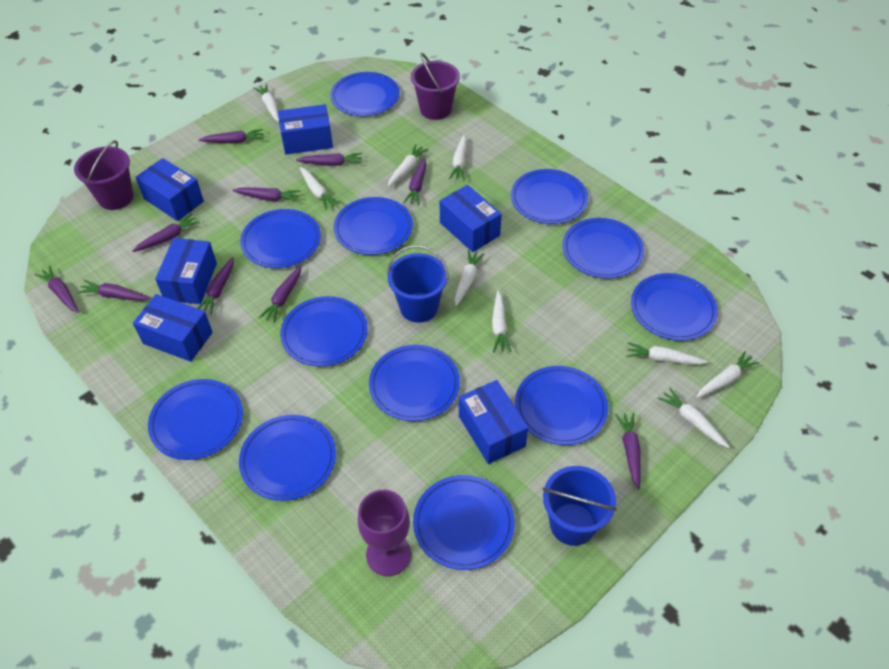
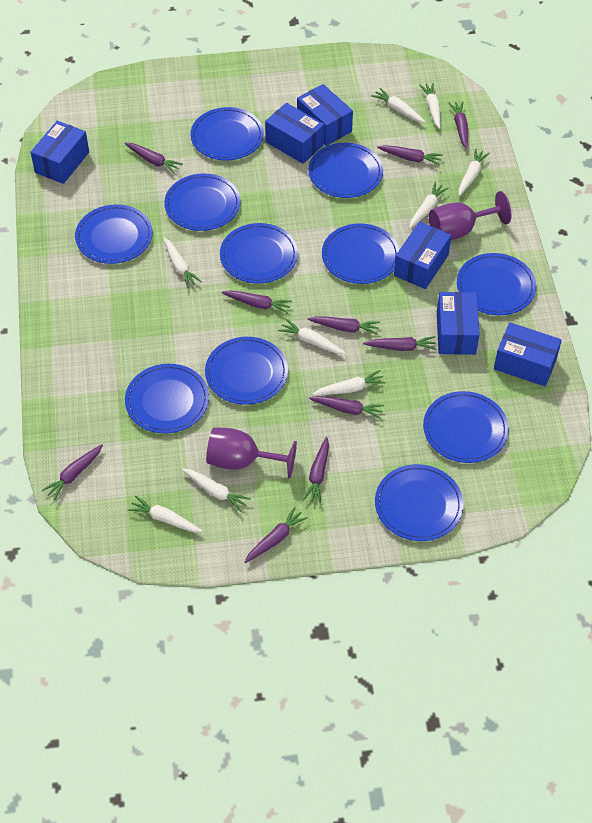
blue bucket: 2 -> 0
blue plate: 12 -> 11
purple bucket: 2 -> 0
purple goblet: 1 -> 2

